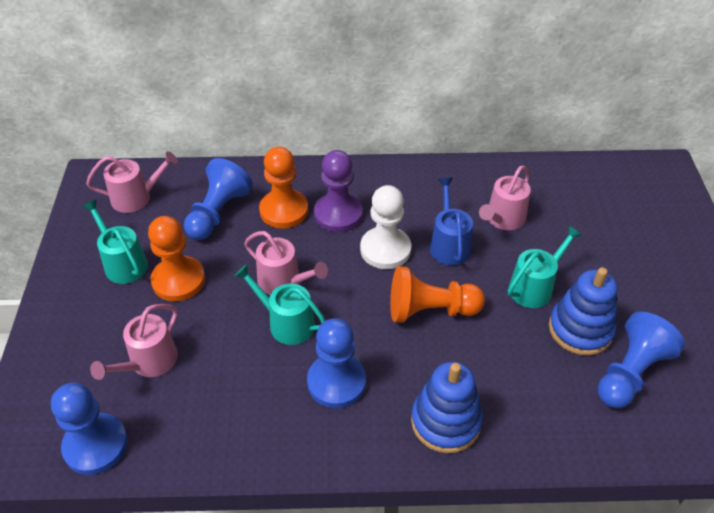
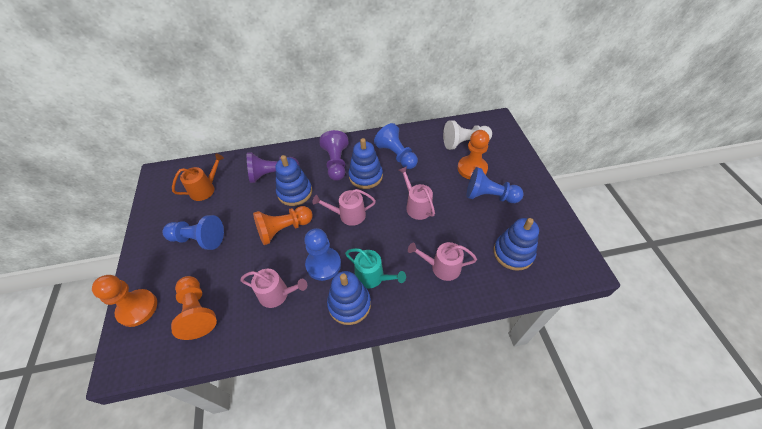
blue stacking toy: 2 -> 4
blue watering can: 1 -> 0
orange pawn: 3 -> 4
orange watering can: 0 -> 1
purple pawn: 1 -> 2
turquoise watering can: 3 -> 1

